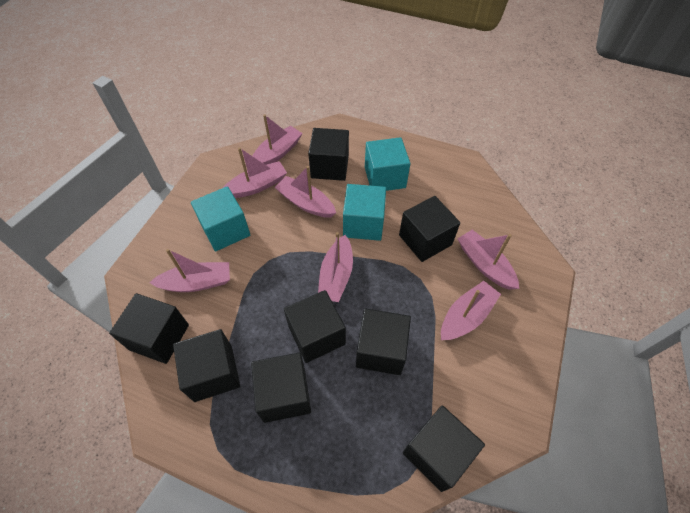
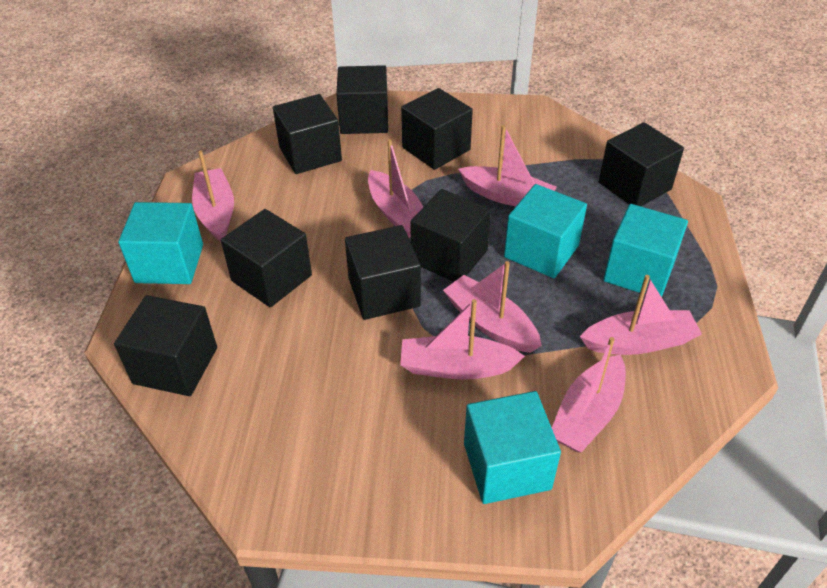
turquoise cube: 3 -> 4

